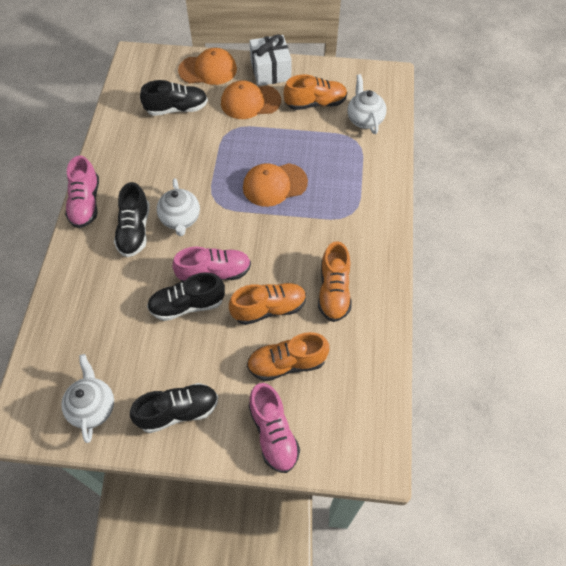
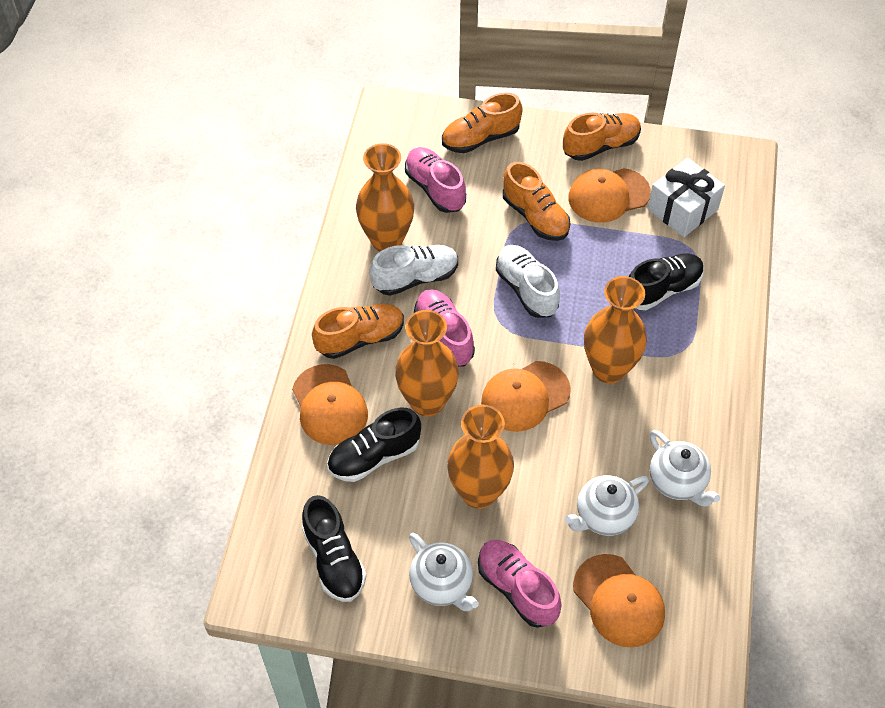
black shoe: 4 -> 3
orange cap: 3 -> 4
orange vase: 0 -> 4
white shoe: 0 -> 2

